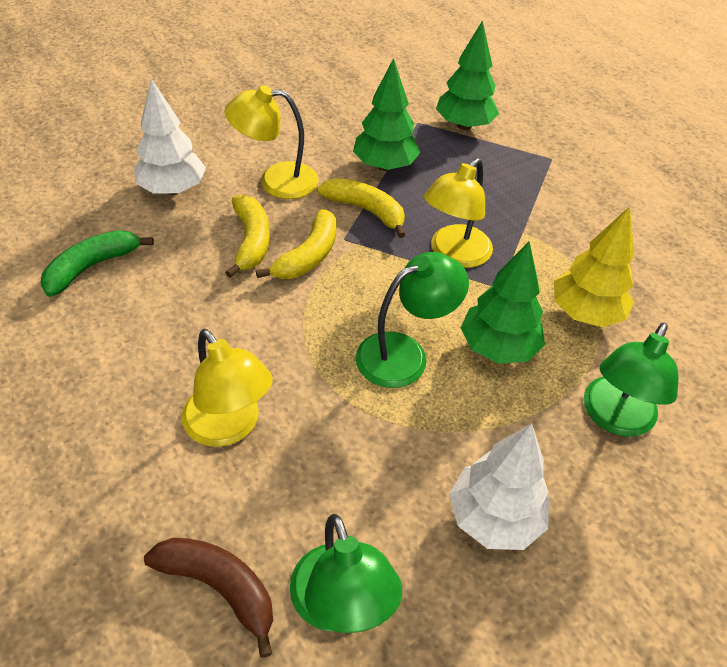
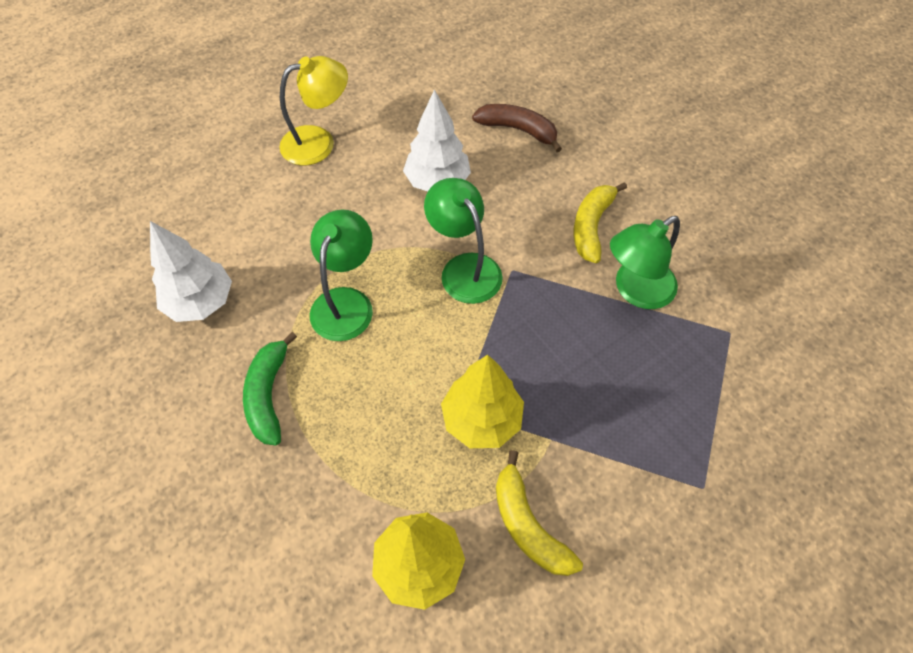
green tree: 3 -> 0
yellow banana: 3 -> 2
yellow lamp: 3 -> 1
yellow tree: 1 -> 2

